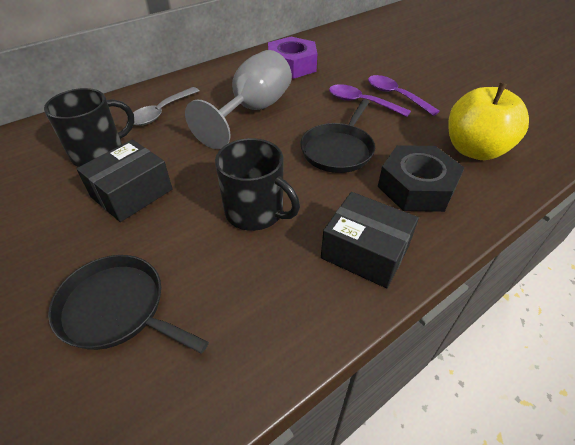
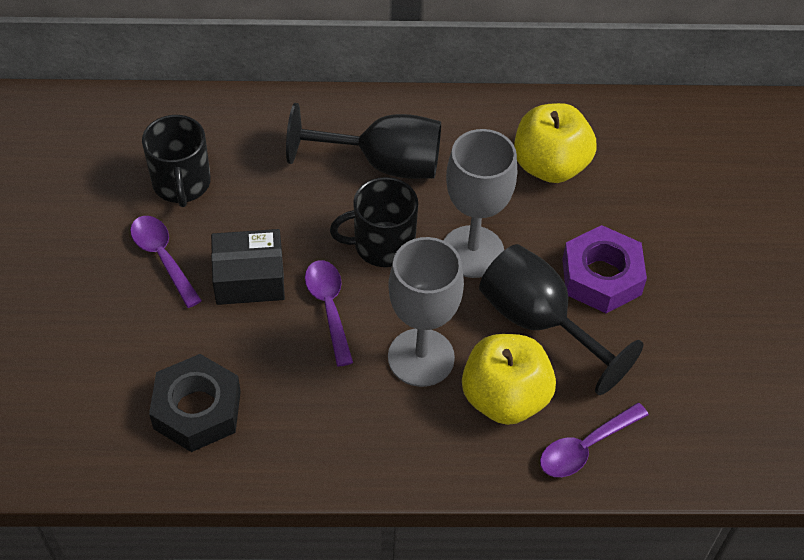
black box: 2 -> 1
black goblet: 0 -> 2
black pan: 2 -> 0
grey goblet: 1 -> 2
grey spoon: 1 -> 0
purple spoon: 2 -> 3
yellow apple: 1 -> 2

